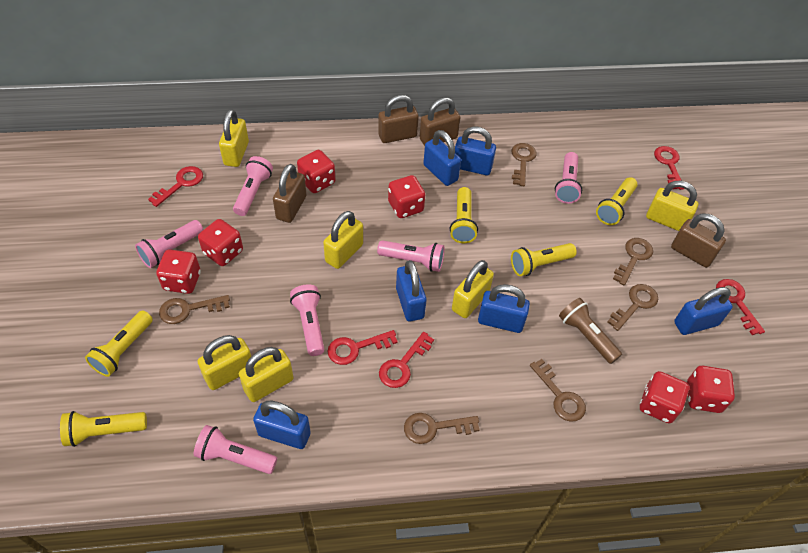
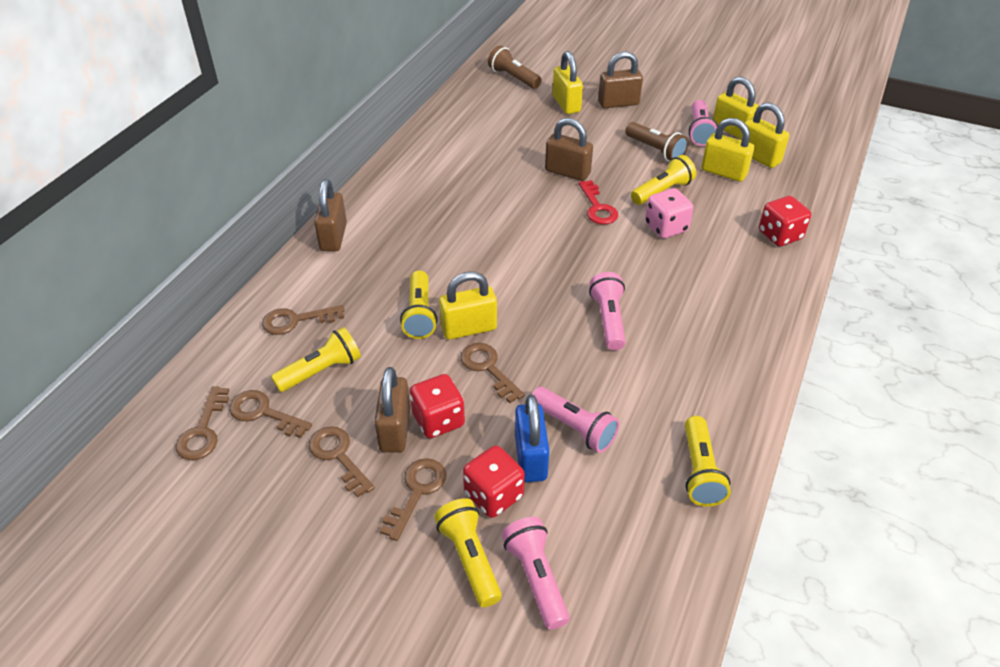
blue padlock: 6 -> 1
brown flashlight: 1 -> 2
pink dice: 0 -> 1
pink flashlight: 6 -> 4
red dice: 6 -> 3
red key: 5 -> 1
yellow padlock: 6 -> 5

